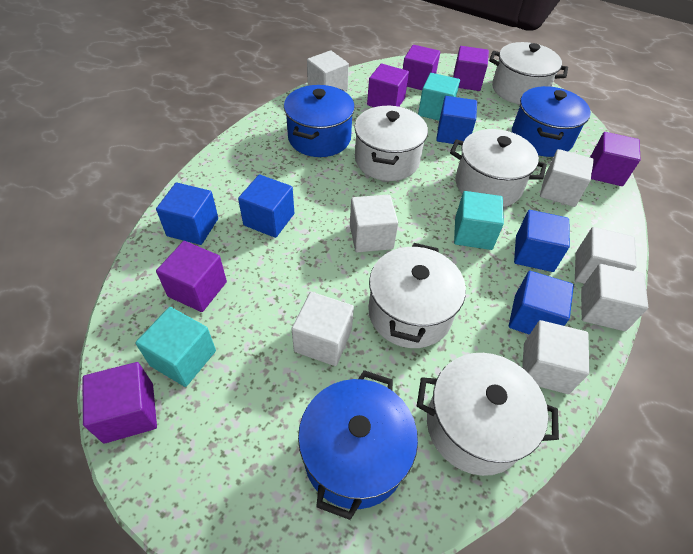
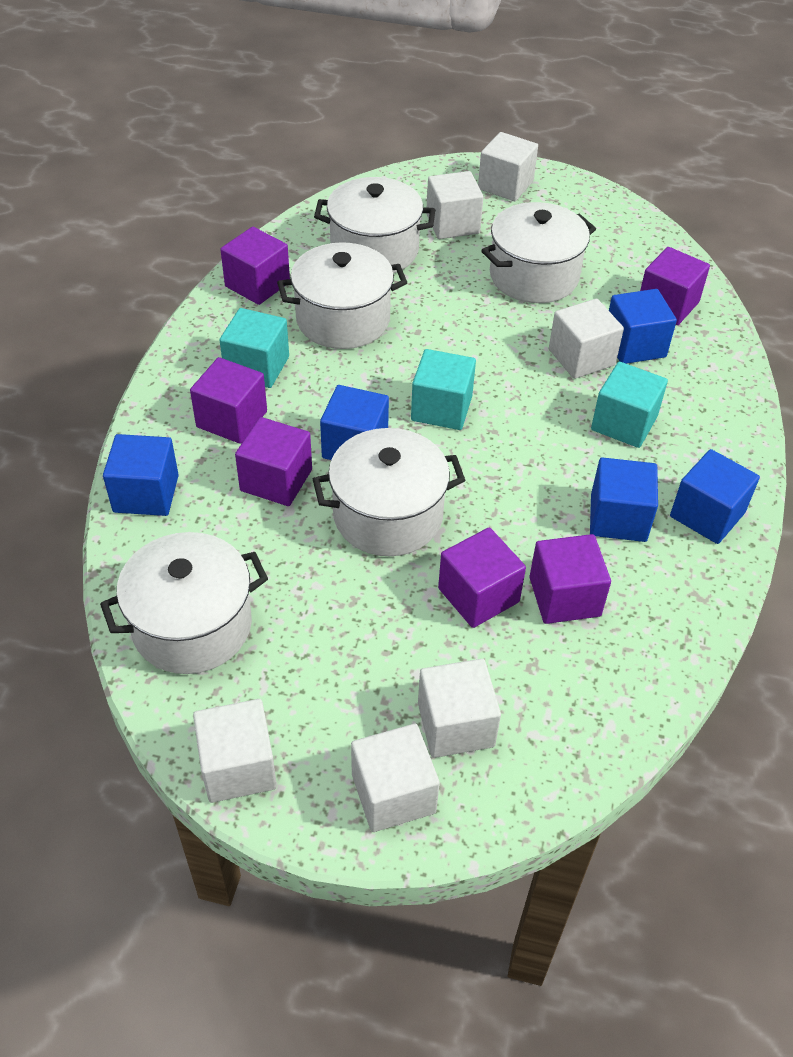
blue pot: 3 -> 0
white cube: 7 -> 6

